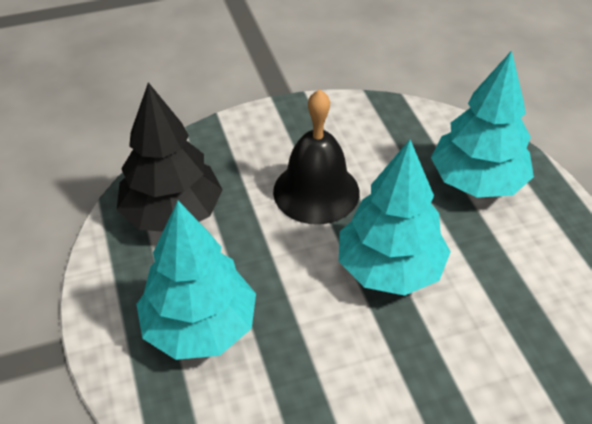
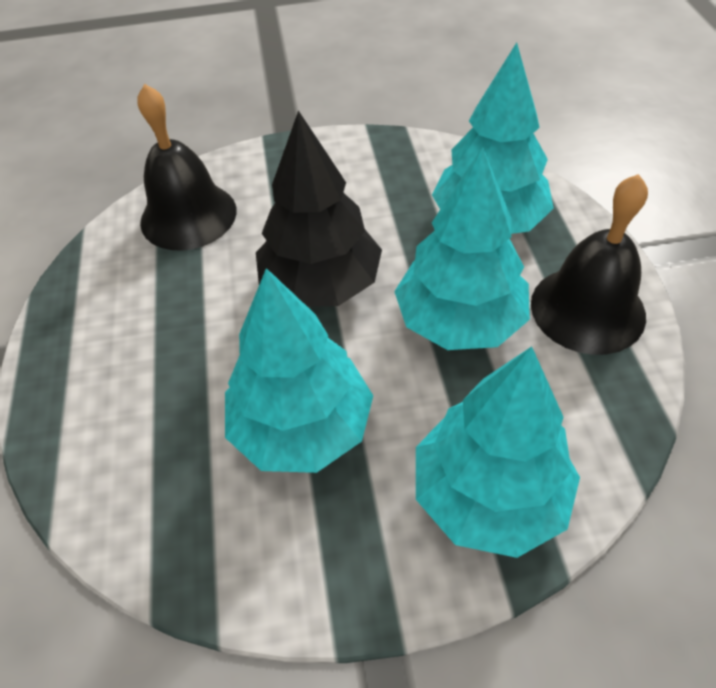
black bell: 1 -> 2
turquoise tree: 3 -> 4

